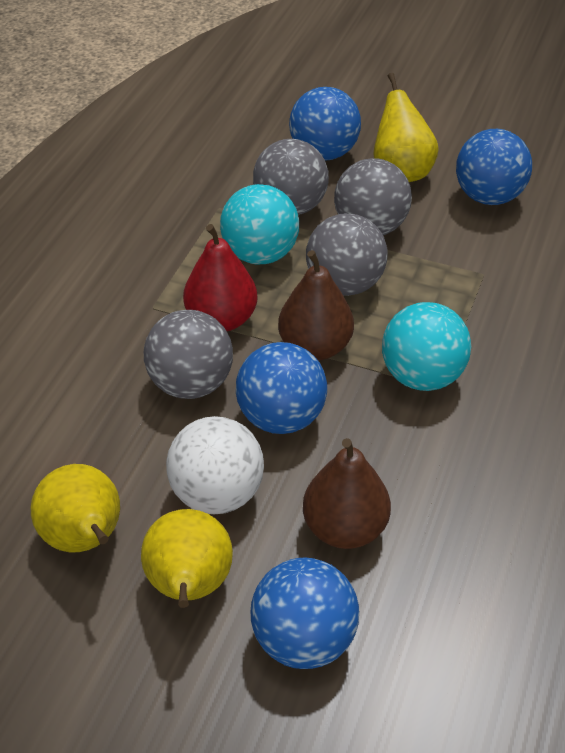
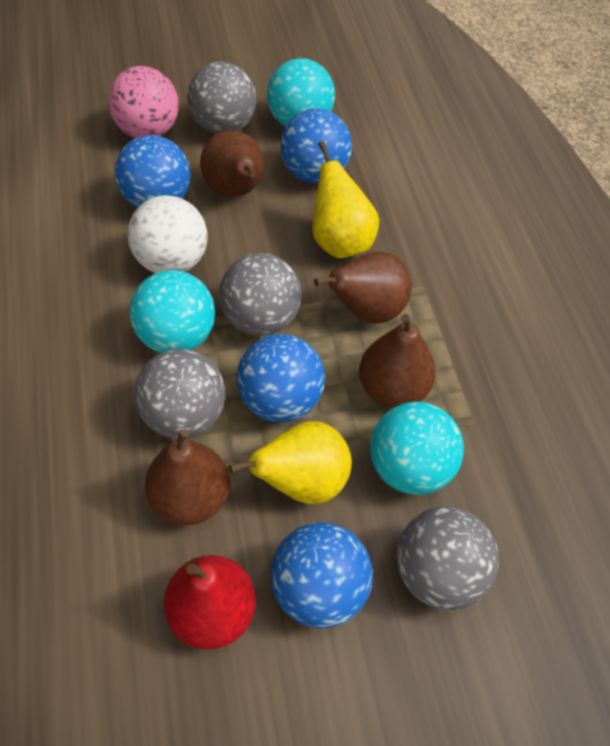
brown pear: 2 -> 4
pink ball: 0 -> 1
turquoise ball: 2 -> 3
yellow pear: 3 -> 2

